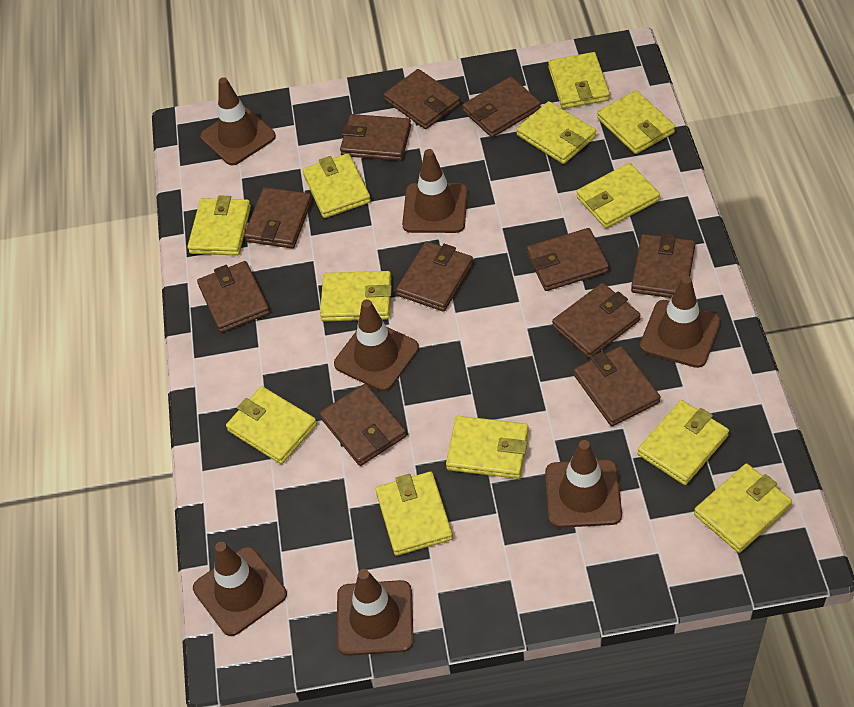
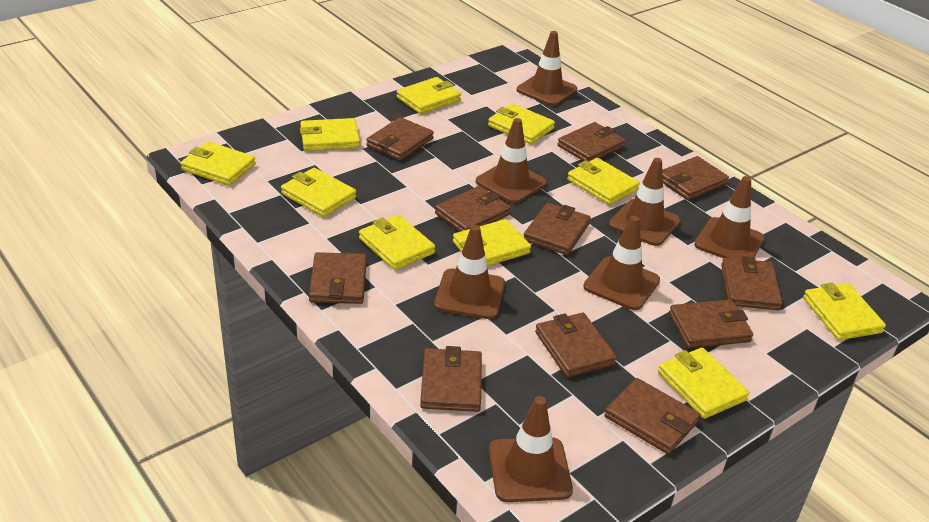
yellow wallet: 12 -> 10

